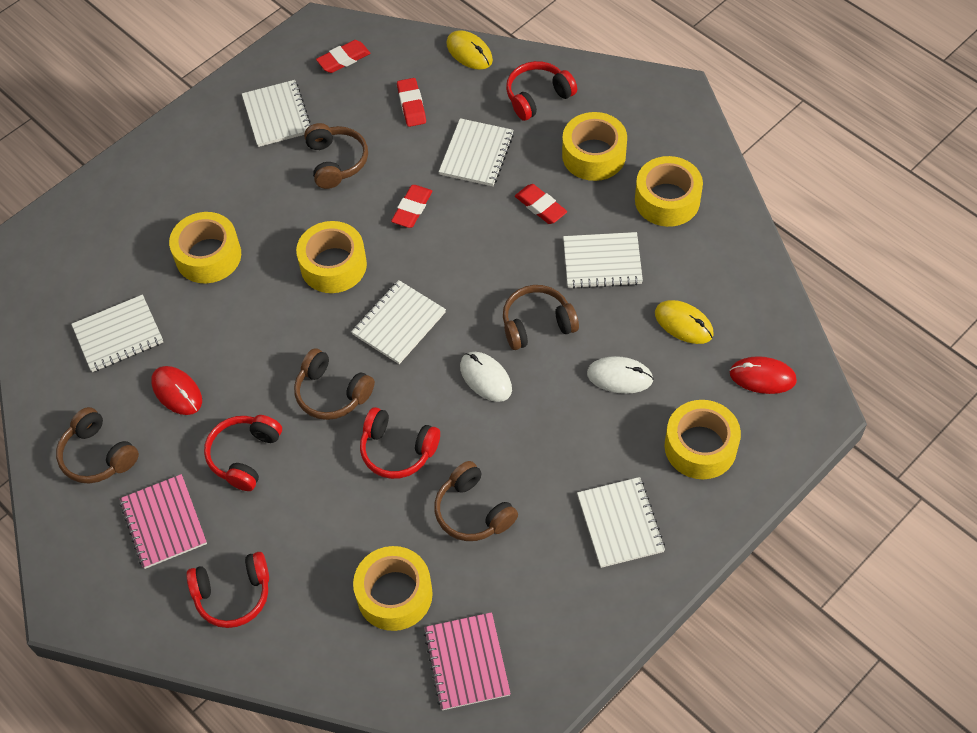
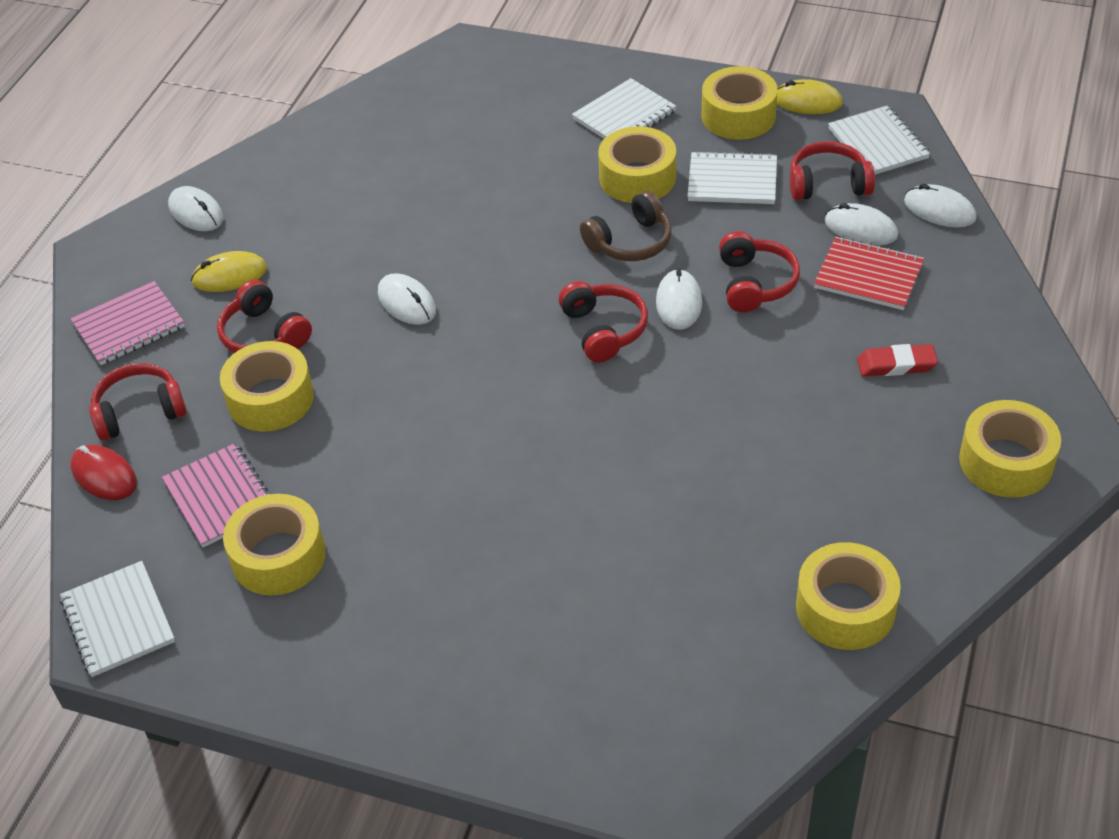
brown headphones: 5 -> 1
red eraser: 4 -> 1
red headphones: 4 -> 5
red mouse: 2 -> 1
red notebook: 0 -> 1
white mouse: 2 -> 5
white notebook: 6 -> 4

